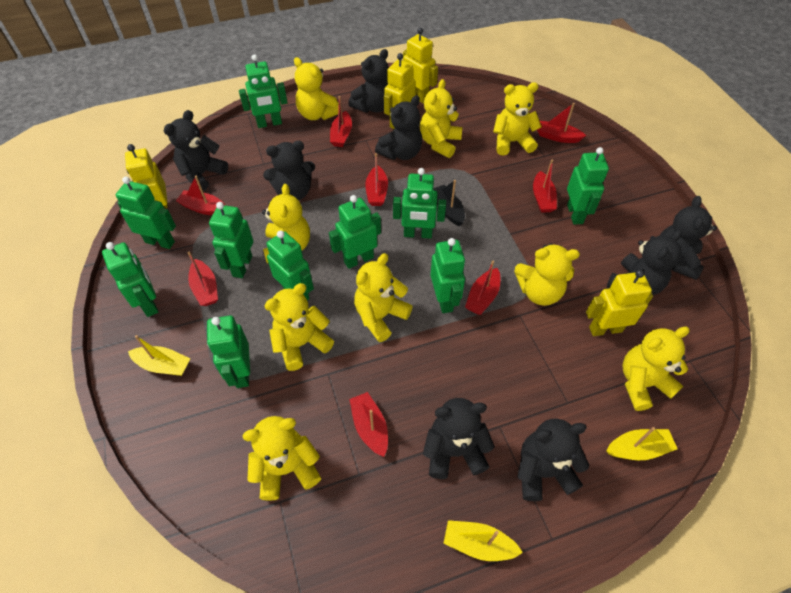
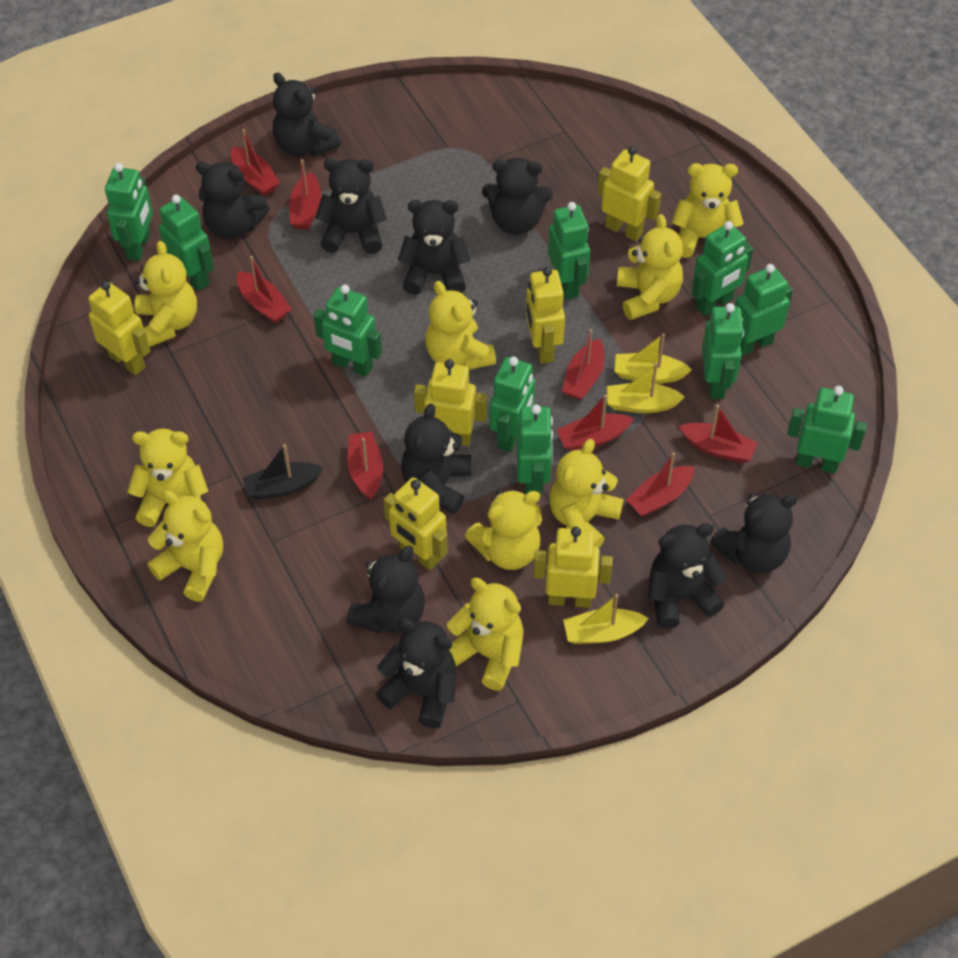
black teddy bear: 8 -> 10
yellow robot: 4 -> 6

